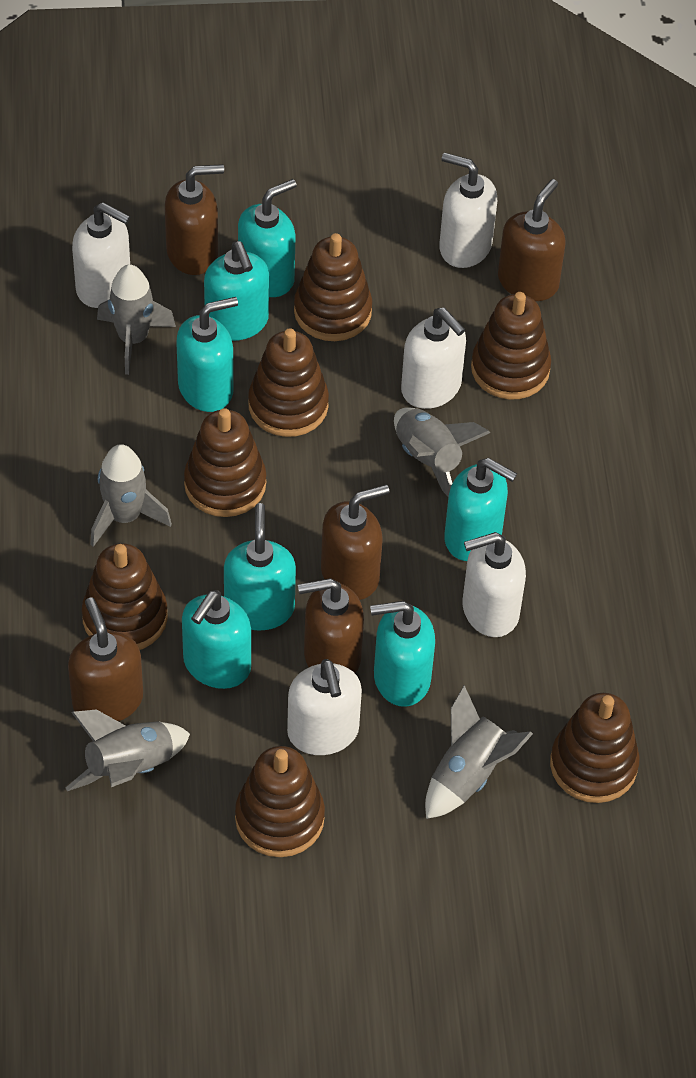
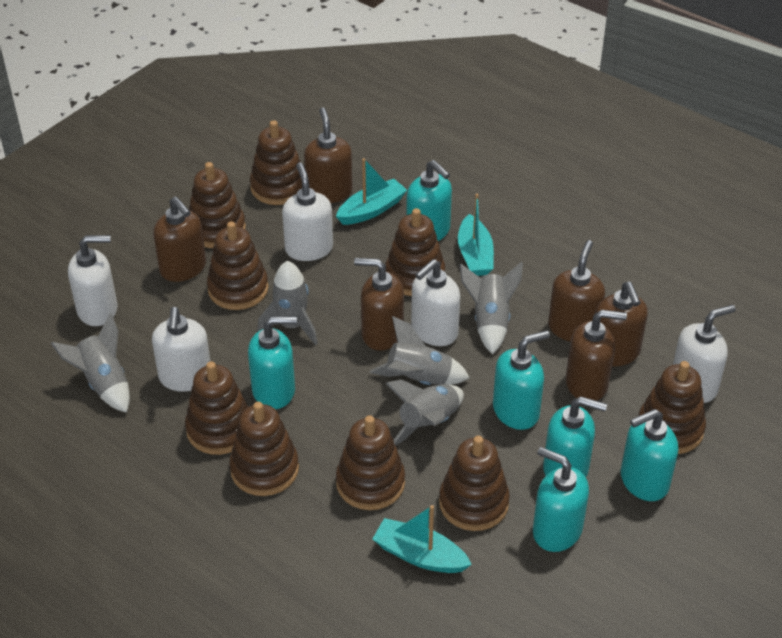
brown soap dispenser: 5 -> 6
brown stacking toy: 7 -> 9
turquoise boat: 0 -> 3
turquoise soap dispenser: 7 -> 6

